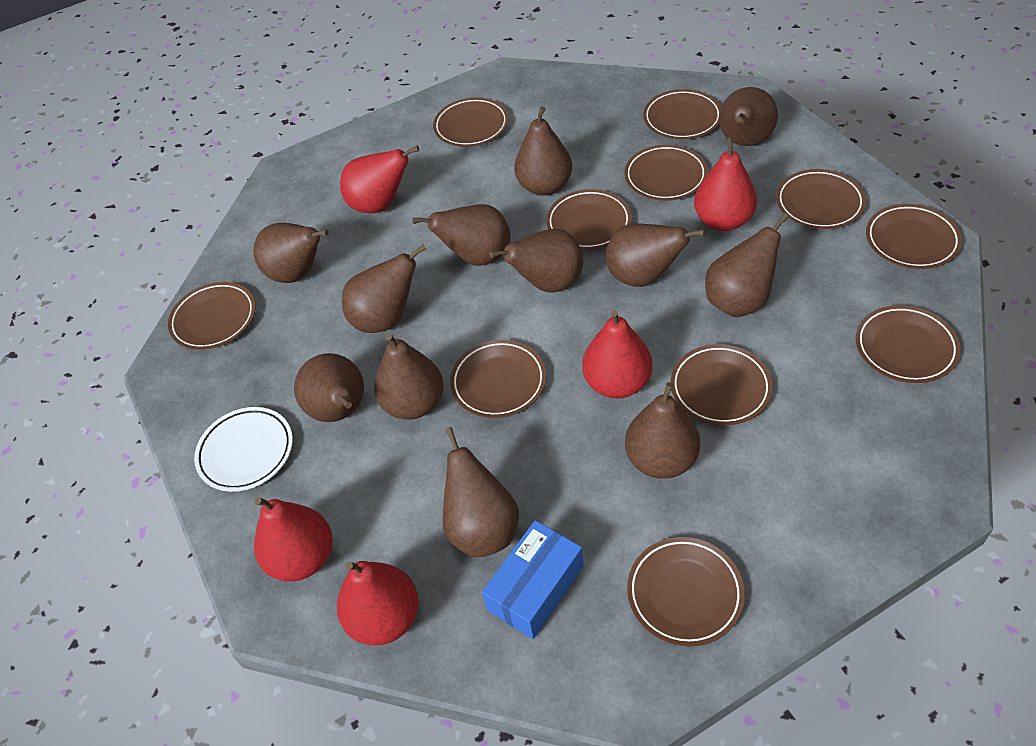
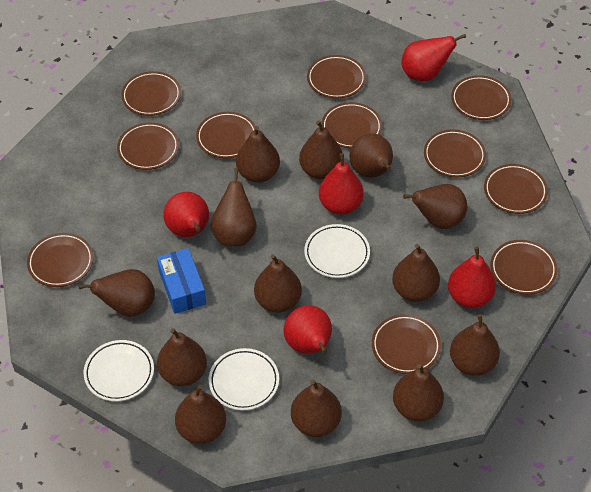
brown pear: 12 -> 13
white plate: 1 -> 3

